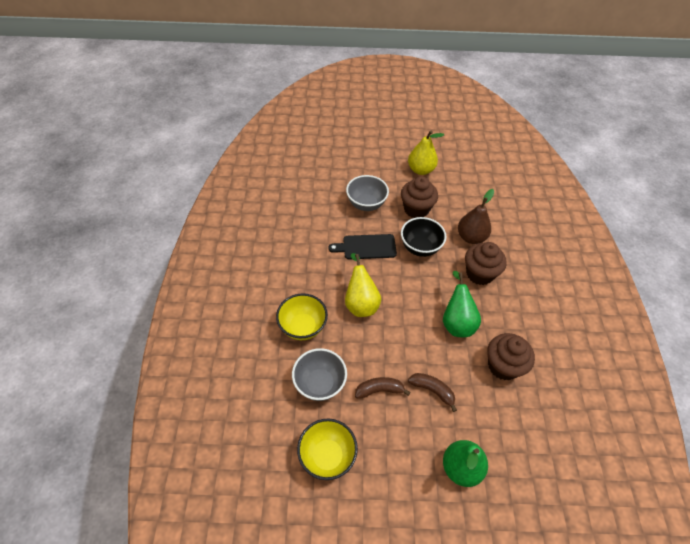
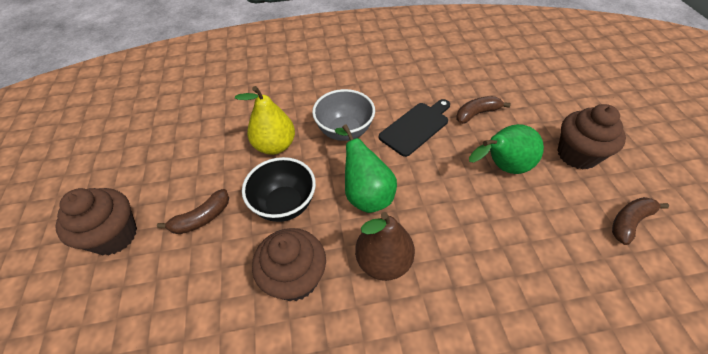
brown banana: 2 -> 3
grey bowl: 2 -> 1
yellow bowl: 2 -> 0
yellow pear: 2 -> 1

